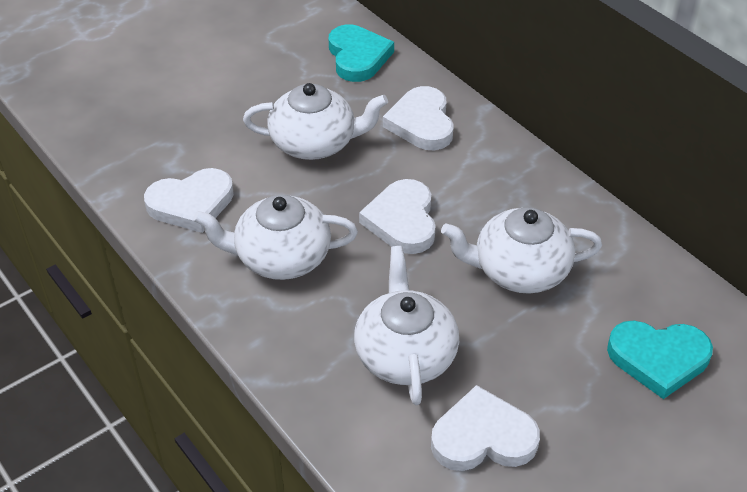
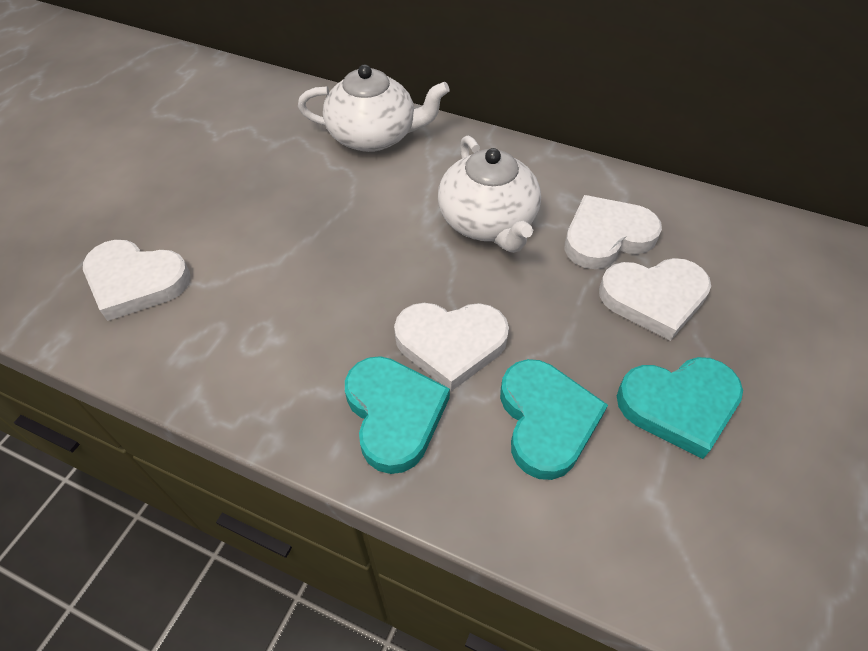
turquoise heart: 2 -> 3
white teapot: 4 -> 2

